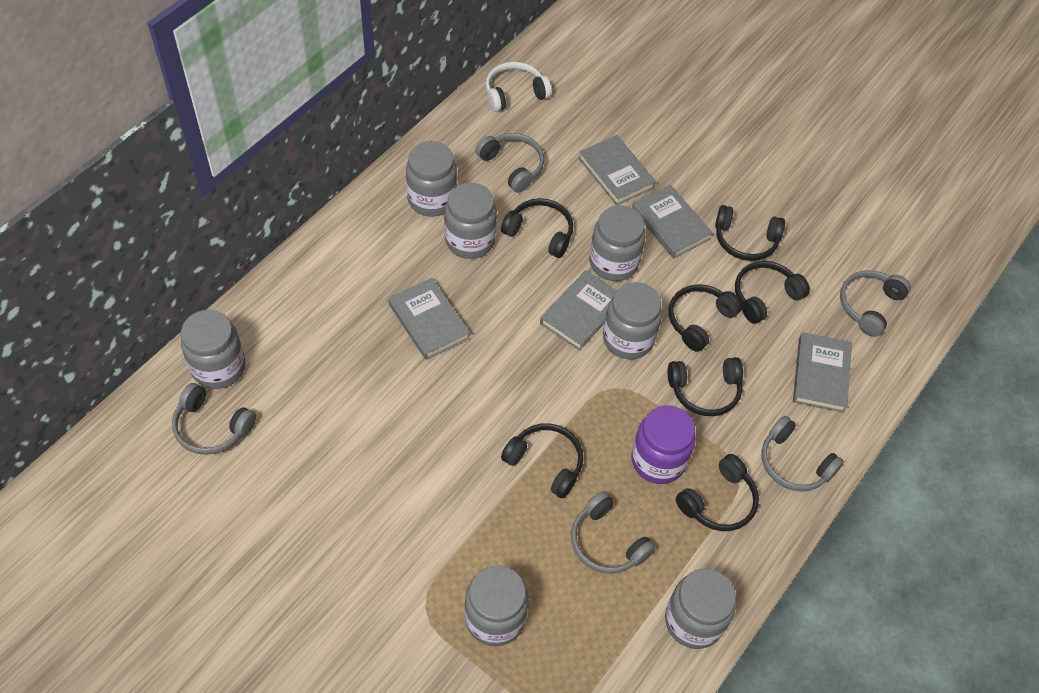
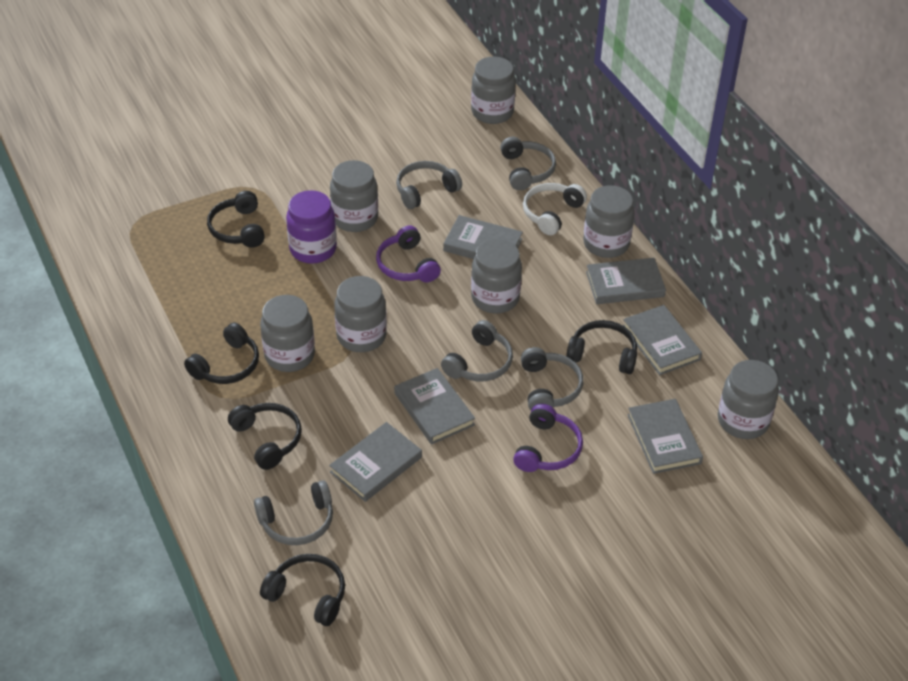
black headphones: 7 -> 5
grey book: 5 -> 6
purple headphones: 0 -> 2

